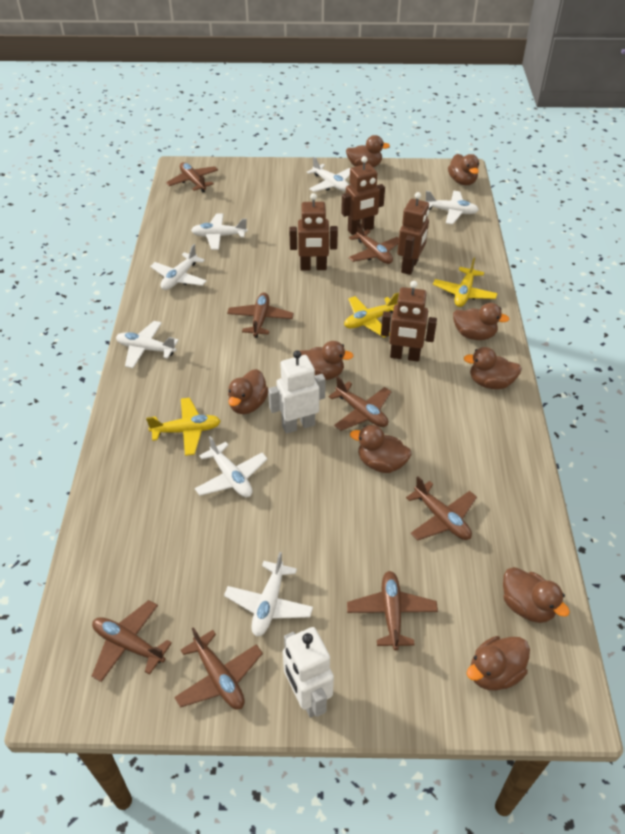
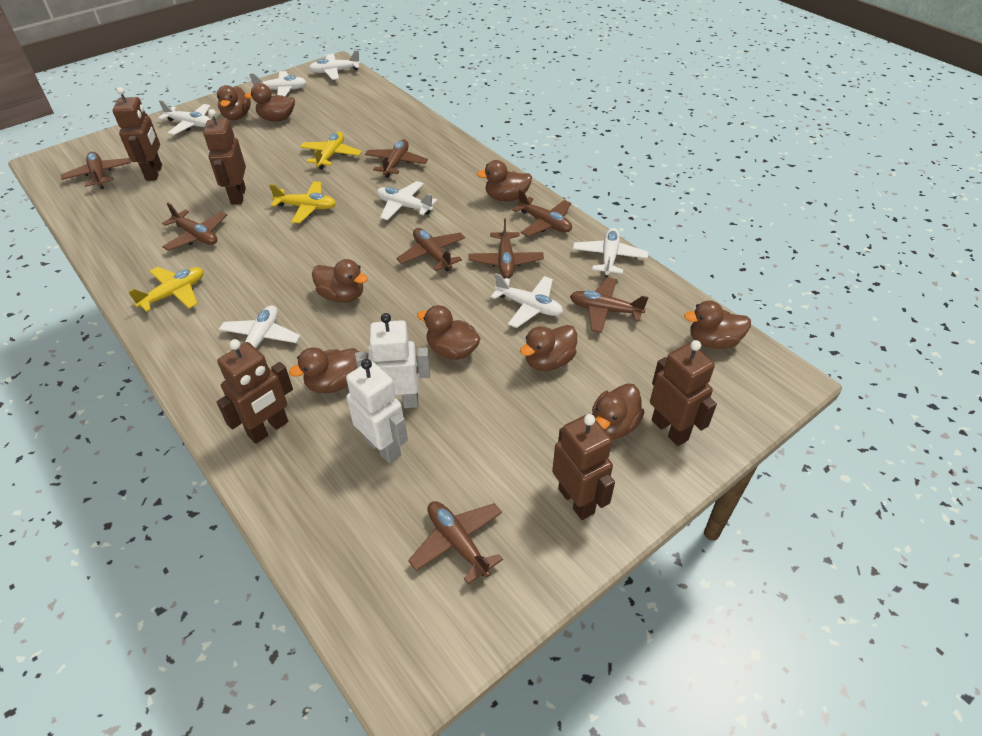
brown robot: 4 -> 5

